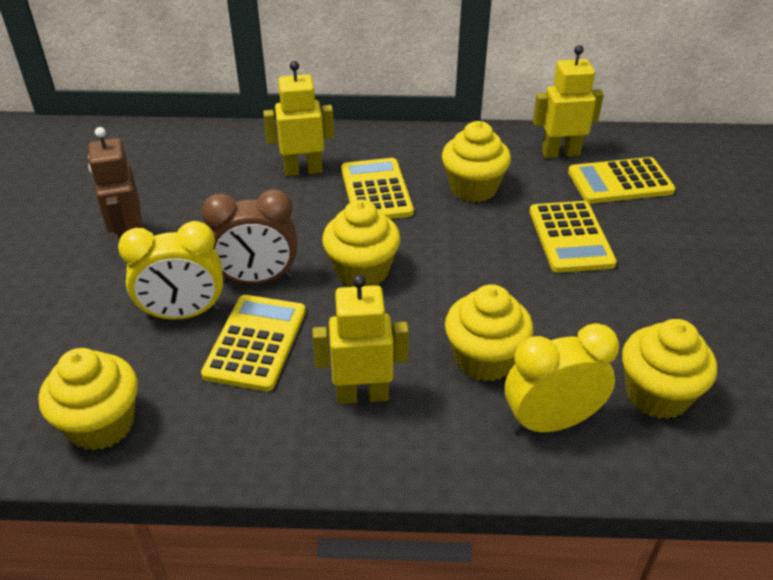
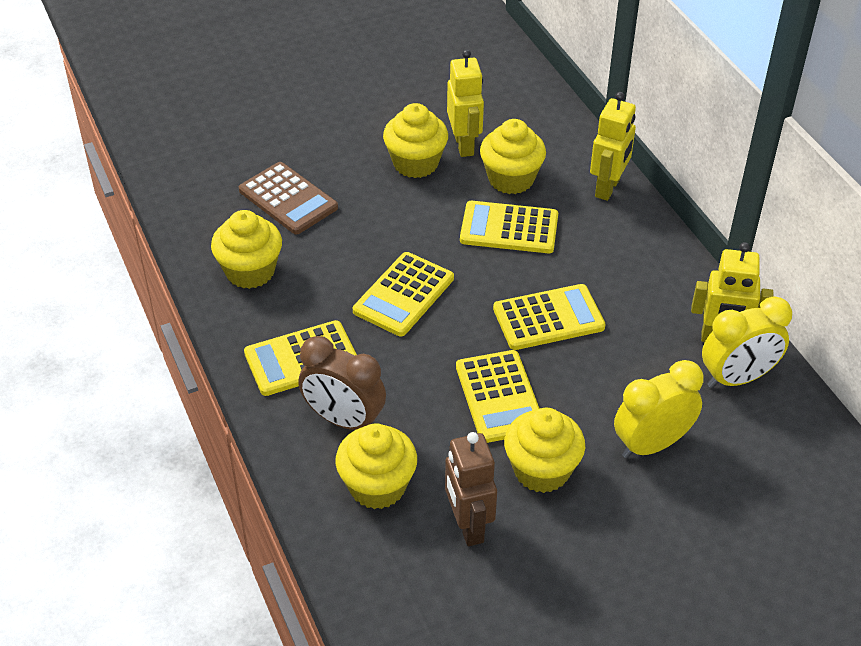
brown calculator: 0 -> 1
yellow calculator: 4 -> 5

